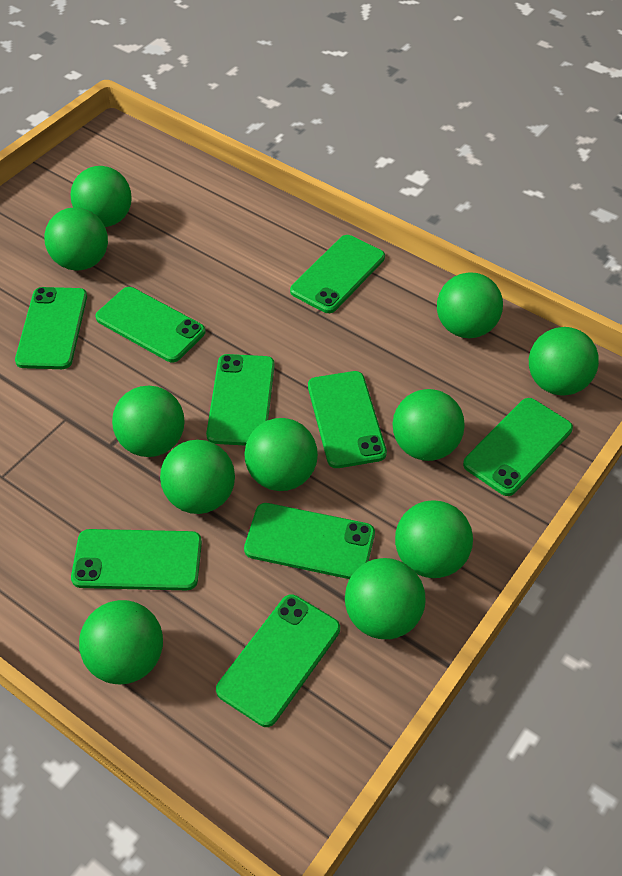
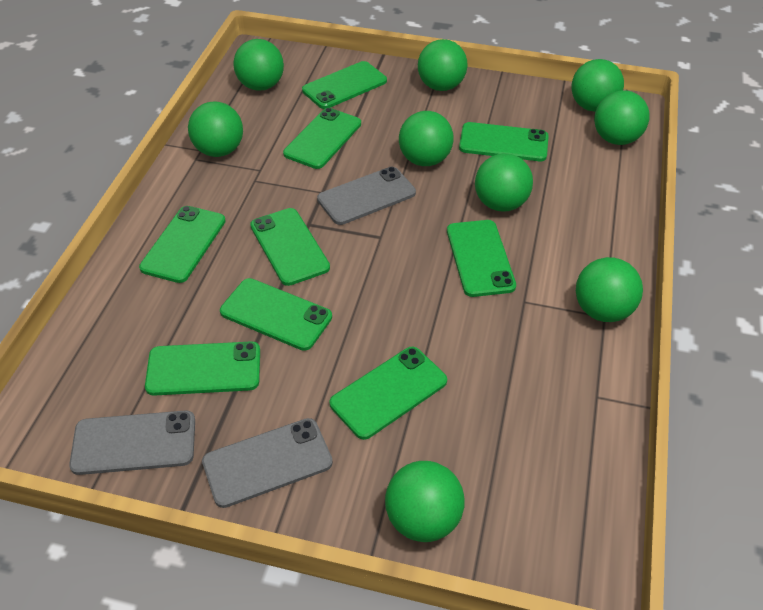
green ball: 11 -> 9
grey phone: 0 -> 3

